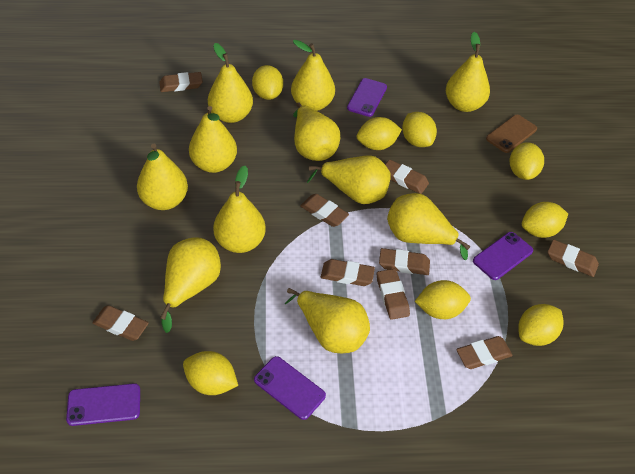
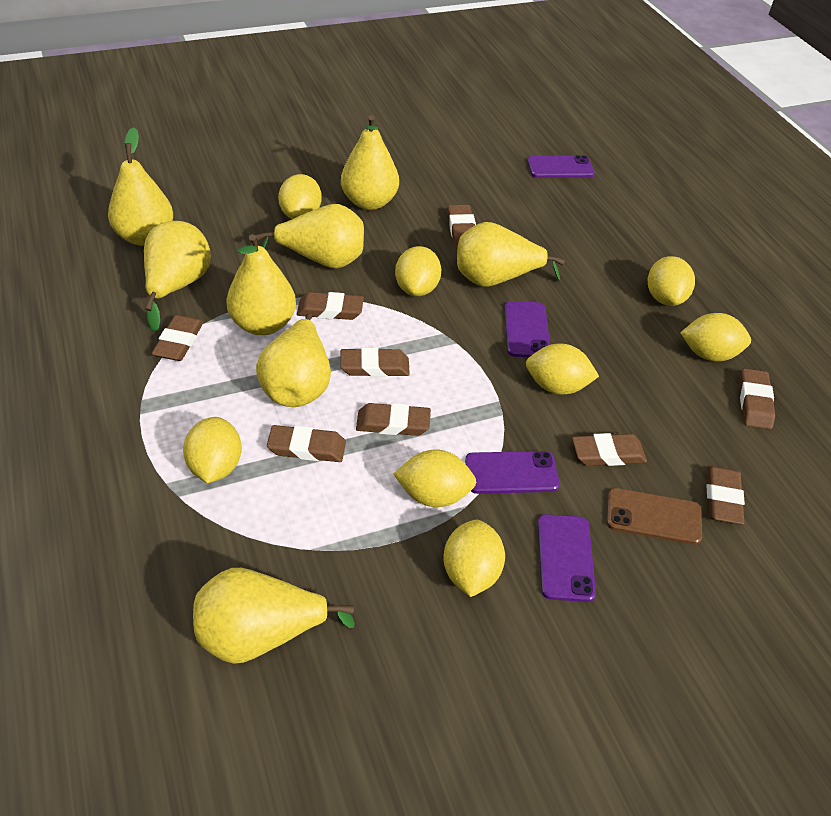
yellow pear: 11 -> 8

